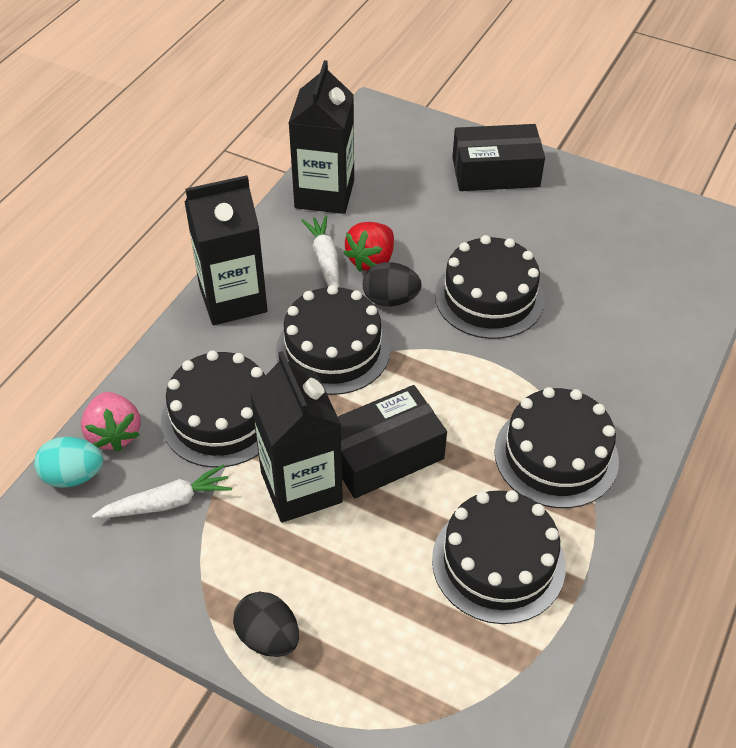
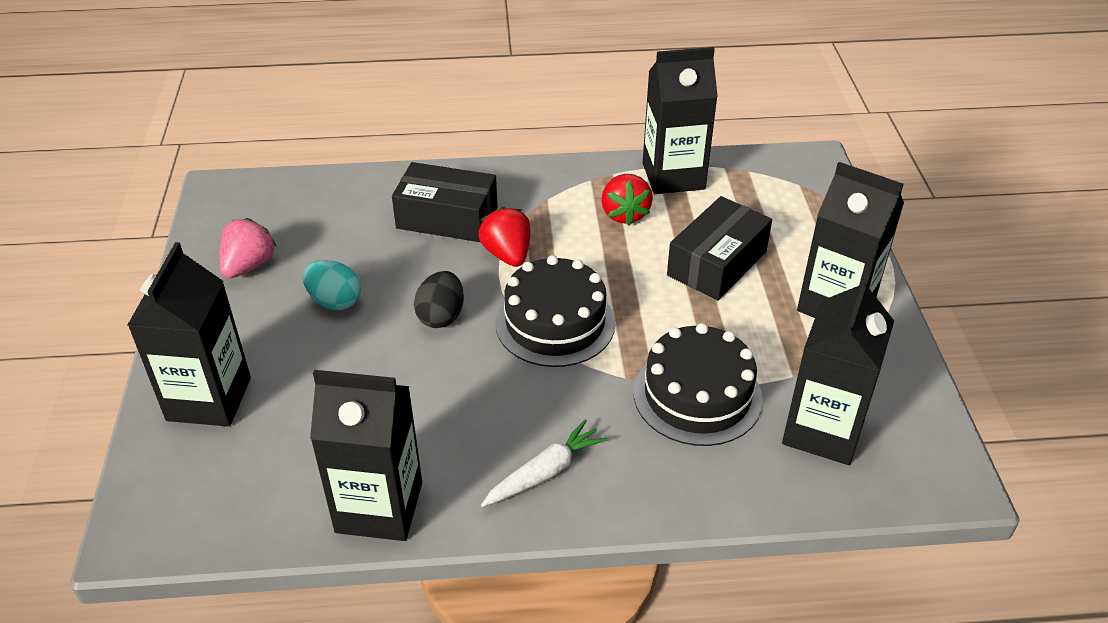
black cake: 5 -> 2
black carton: 3 -> 5
black egg: 2 -> 1
red strawberry: 1 -> 2
white carrot: 2 -> 1

